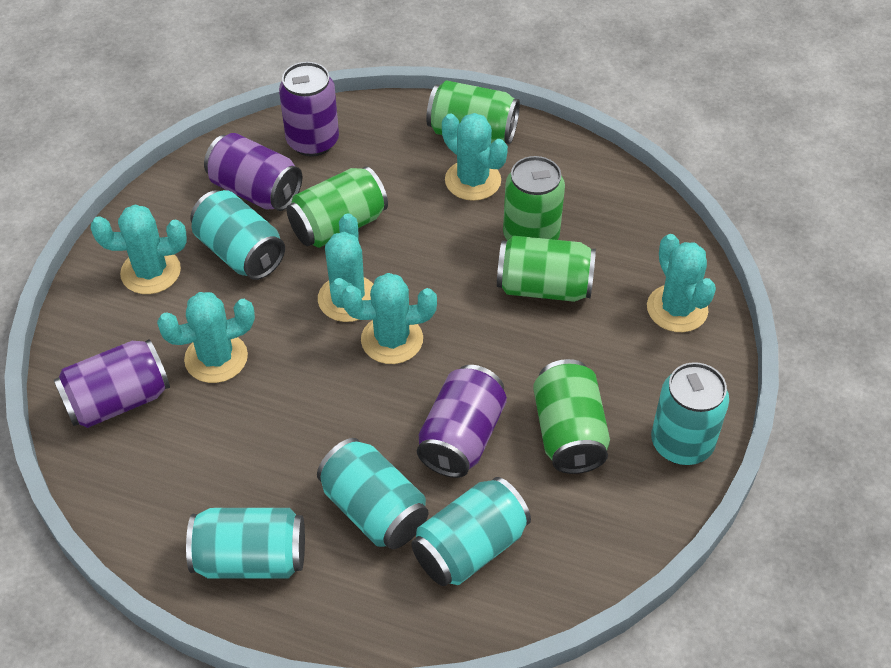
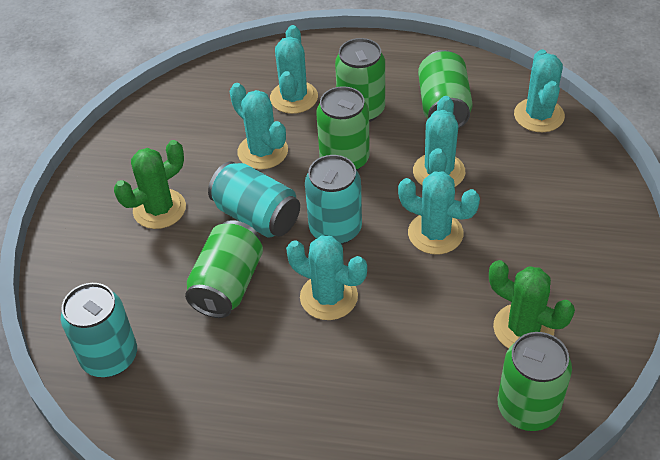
green cactus: 0 -> 2
purple can: 4 -> 0
turquoise can: 5 -> 3

